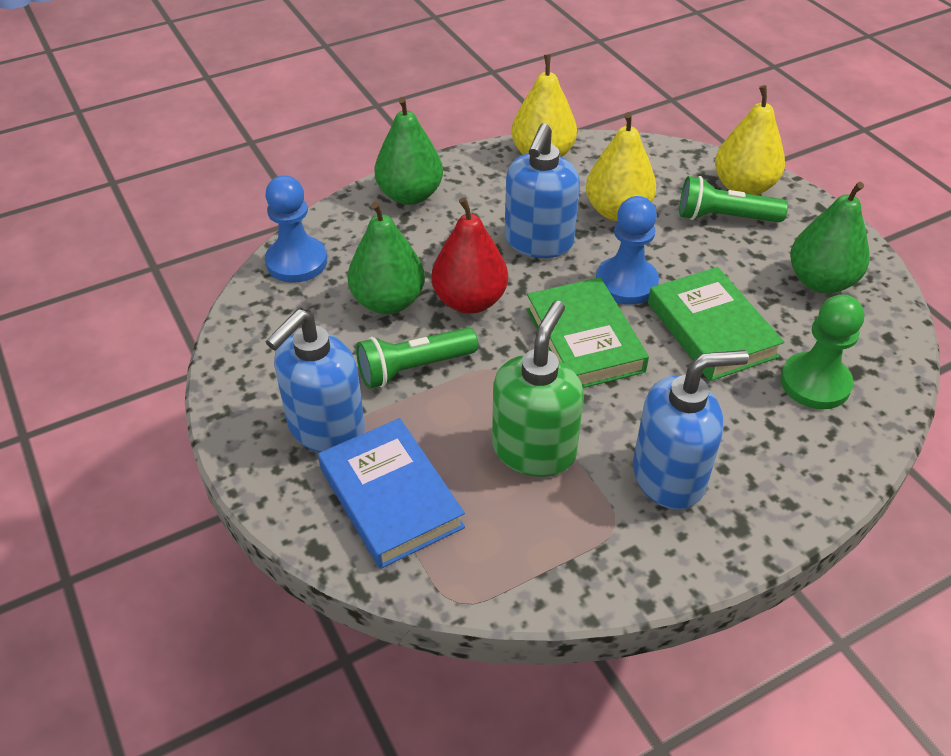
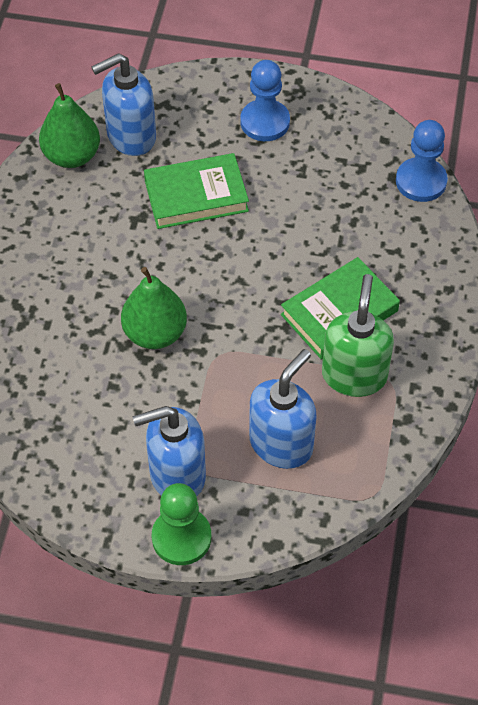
blue book: 1 -> 0
green flashlight: 2 -> 0
green pear: 3 -> 2
red pear: 1 -> 0
yellow pear: 3 -> 0

